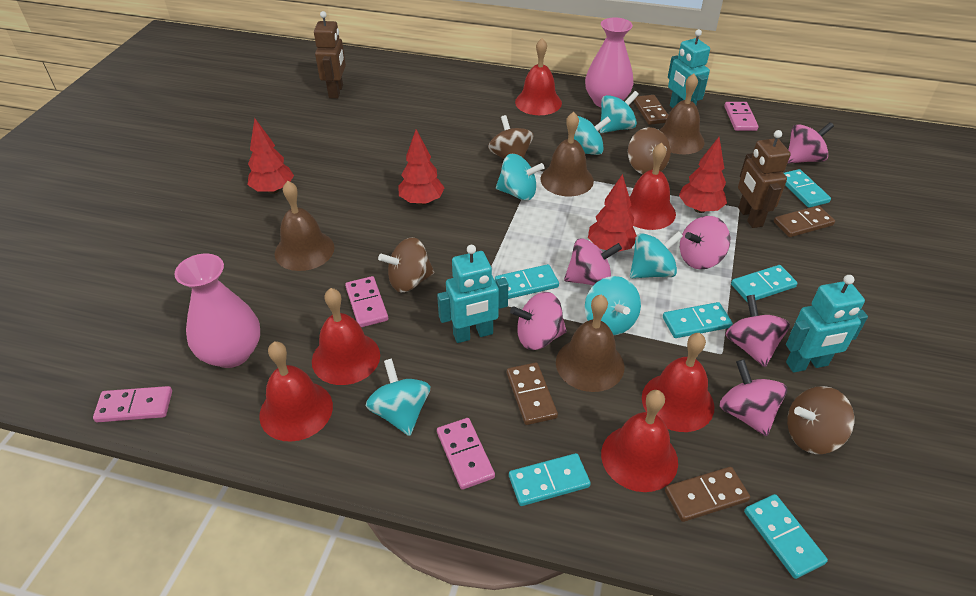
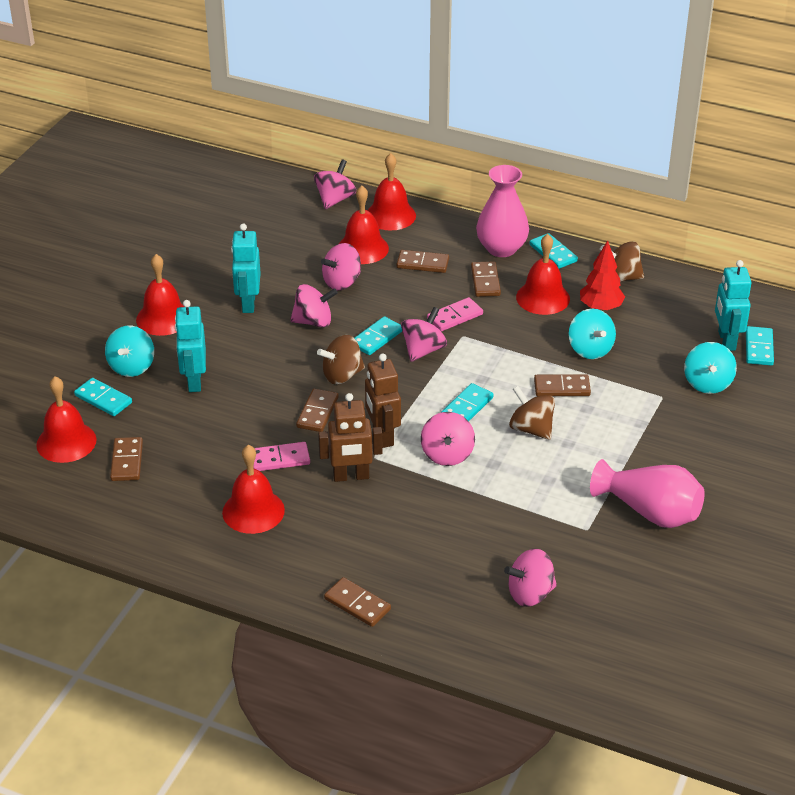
brown bell: 4 -> 0
brown domino: 4 -> 6
brown spinning top: 4 -> 3
pink domino: 4 -> 2
red tree: 4 -> 1
turquoise domino: 6 -> 5
turquoise spinning top: 6 -> 3

